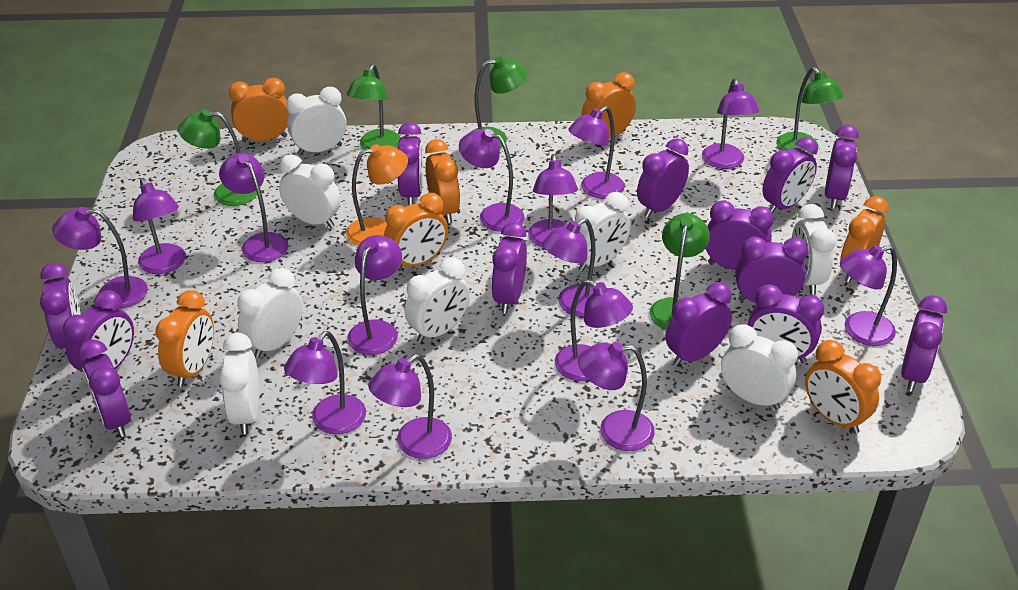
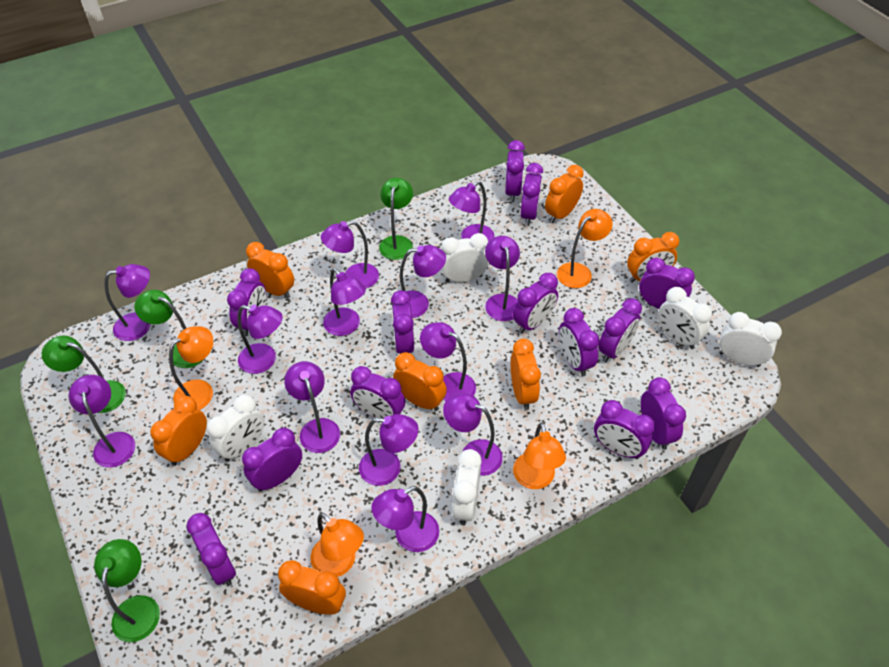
green lamp: 5 -> 4
orange lamp: 1 -> 4
purple lamp: 14 -> 13
white clock: 8 -> 5

